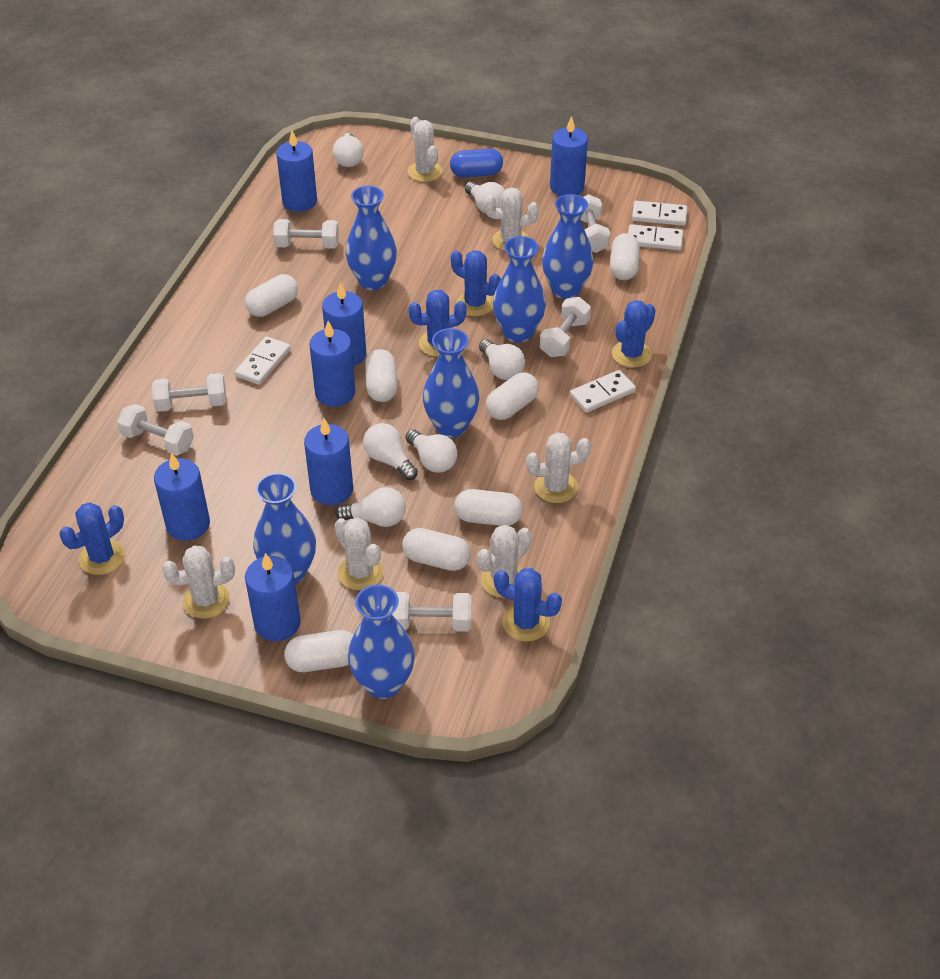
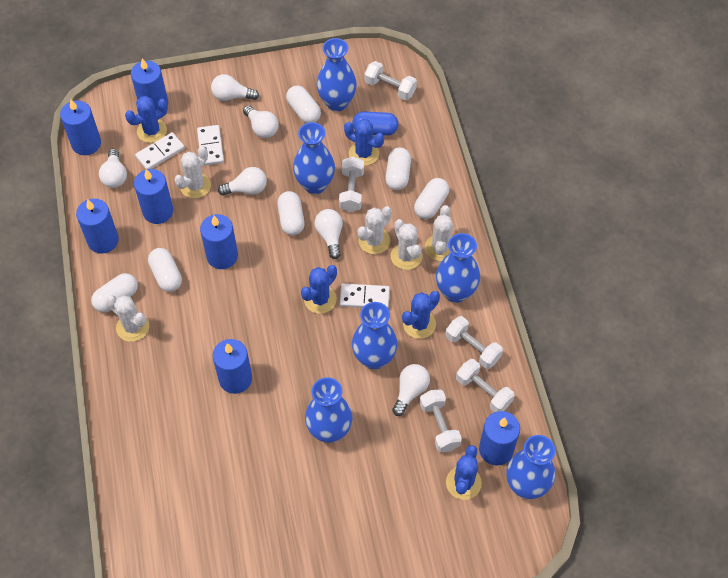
white cactus: 6 -> 5
white capsule: 7 -> 6
white domino: 4 -> 3
white dumbbell: 6 -> 5

